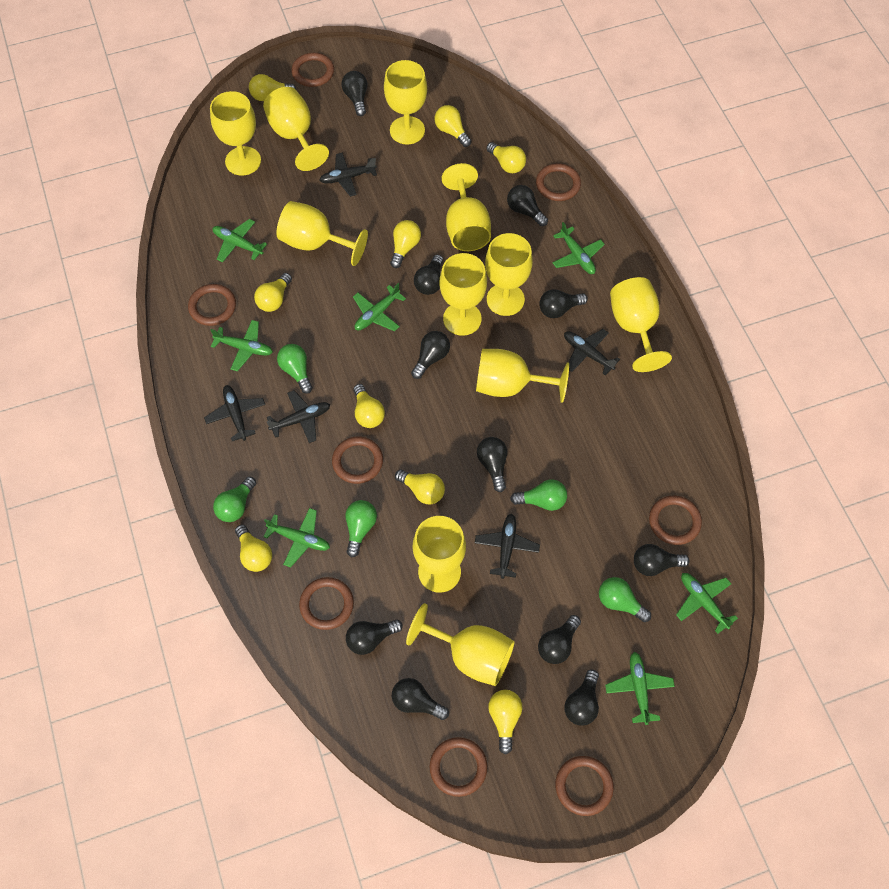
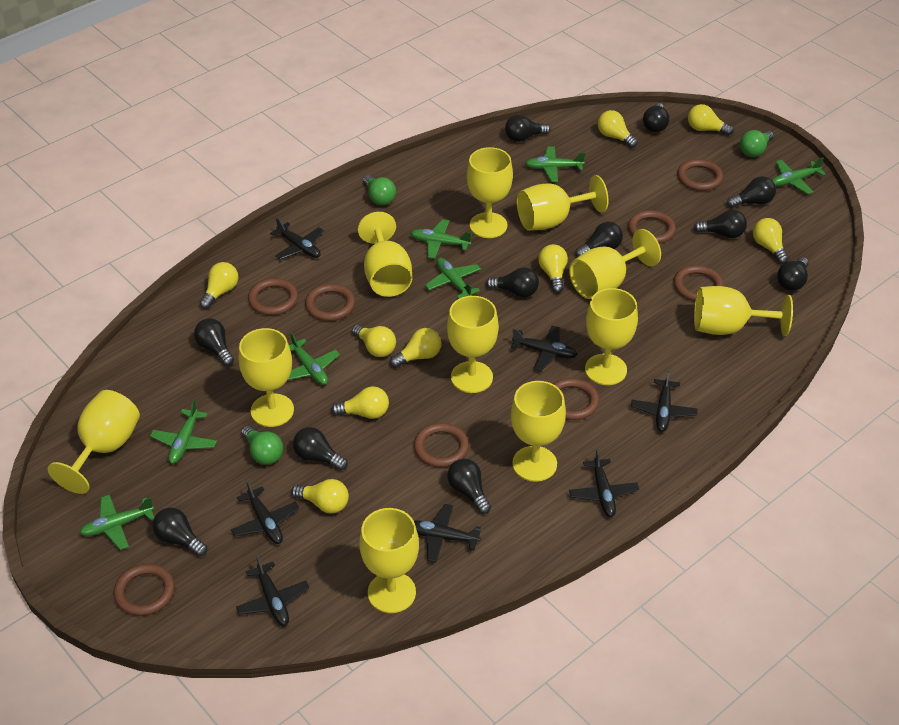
black plane: 5 -> 7
green light bulb: 5 -> 3

